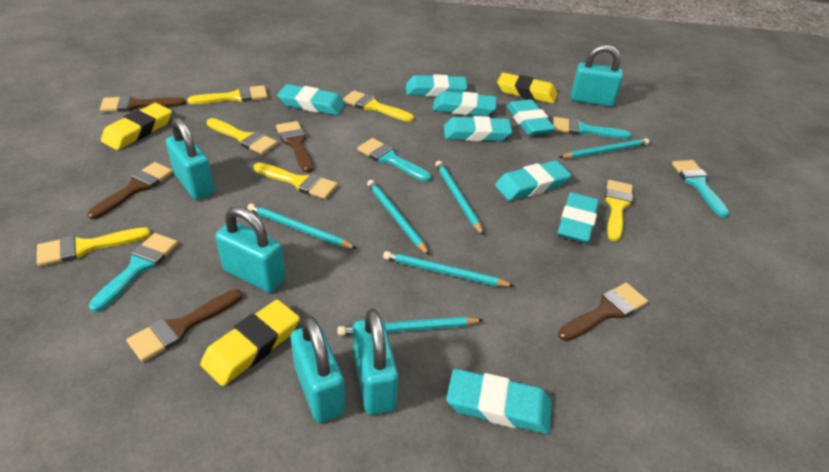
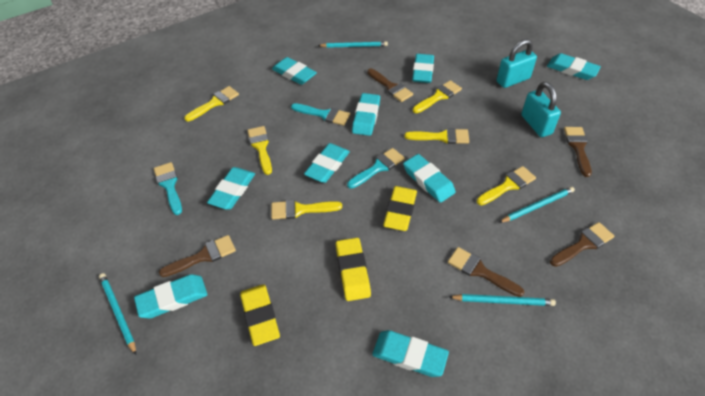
turquoise brush: 4 -> 3
turquoise eraser: 8 -> 9
turquoise padlock: 5 -> 2
turquoise pencil: 6 -> 4

